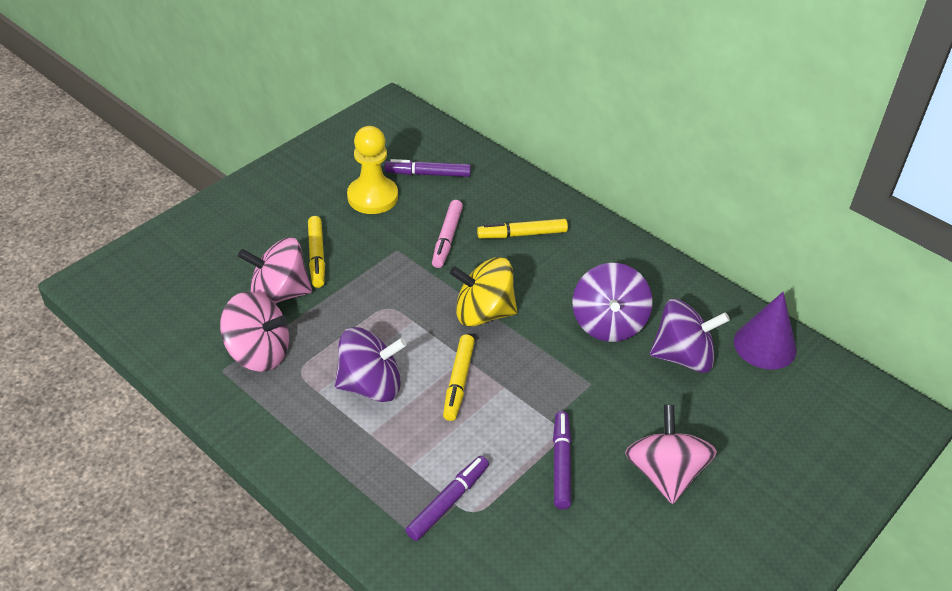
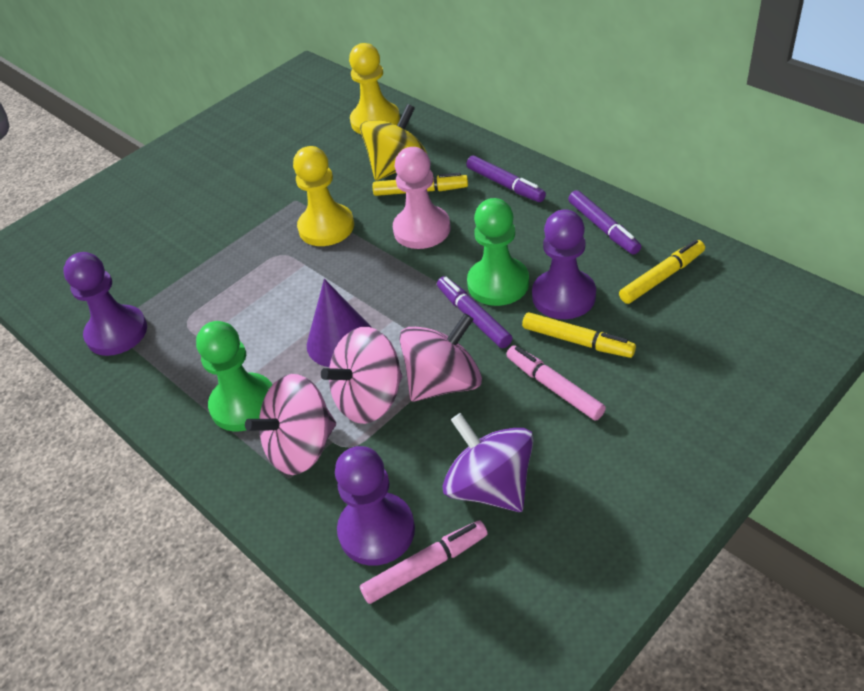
green pawn: 0 -> 2
pink marker: 1 -> 2
pink pawn: 0 -> 1
purple pawn: 0 -> 3
purple spinning top: 3 -> 1
yellow pawn: 1 -> 2

